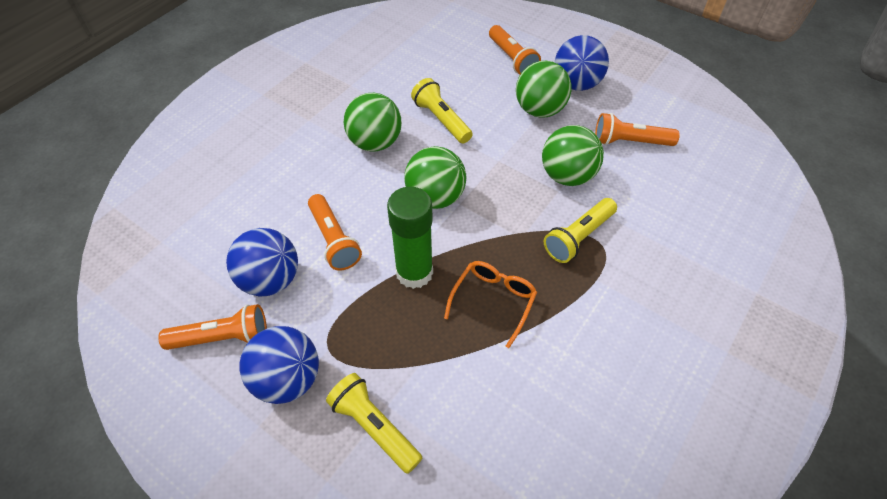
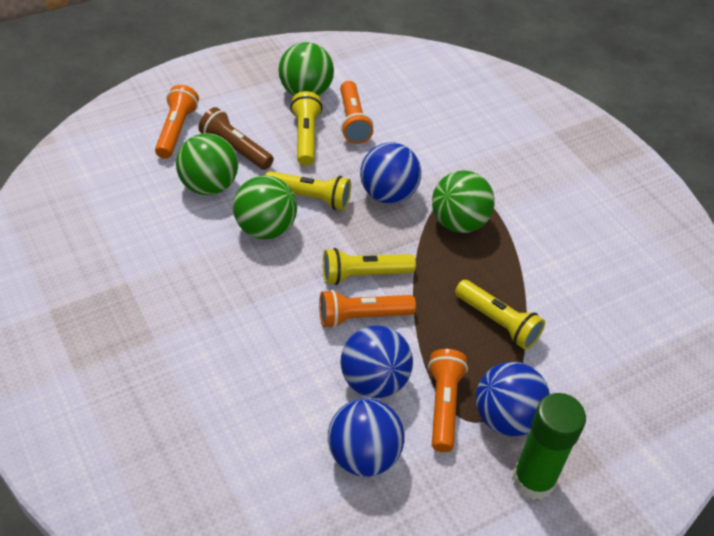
blue ball: 3 -> 4
brown flashlight: 0 -> 1
orange glasses: 1 -> 0
yellow flashlight: 3 -> 4

